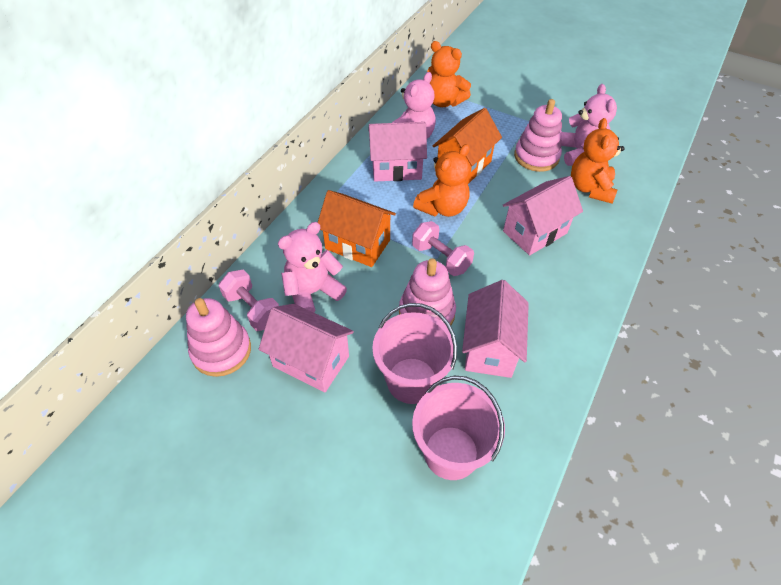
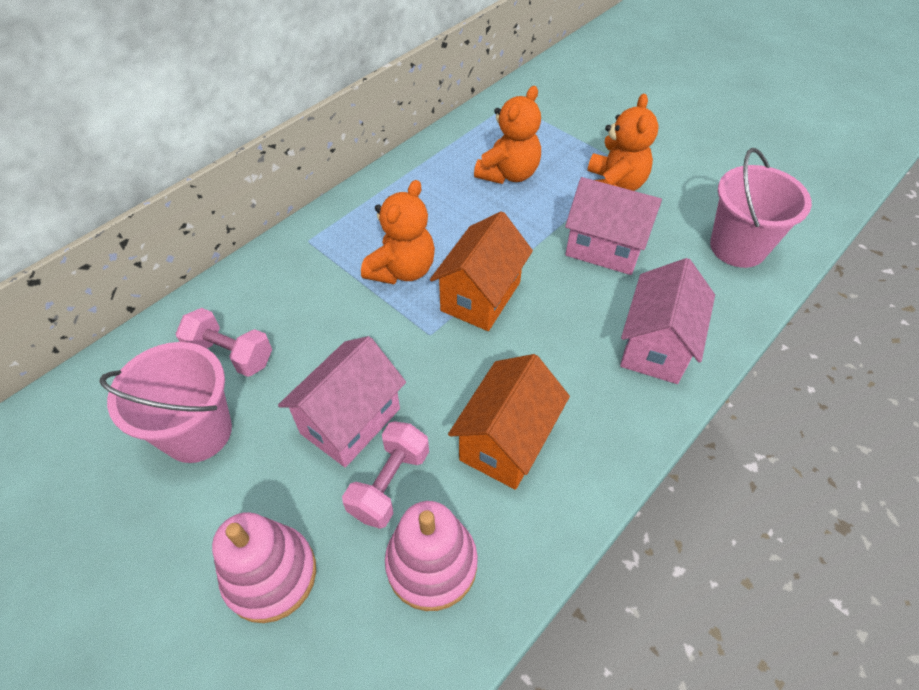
pink house: 4 -> 3
pink stacking toy: 3 -> 2
pink teddy bear: 3 -> 0

